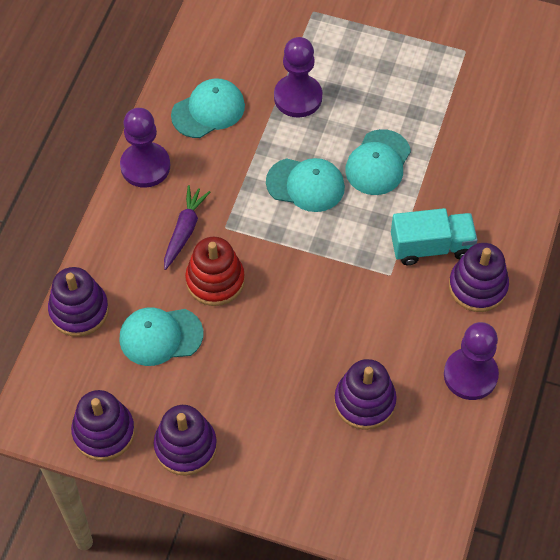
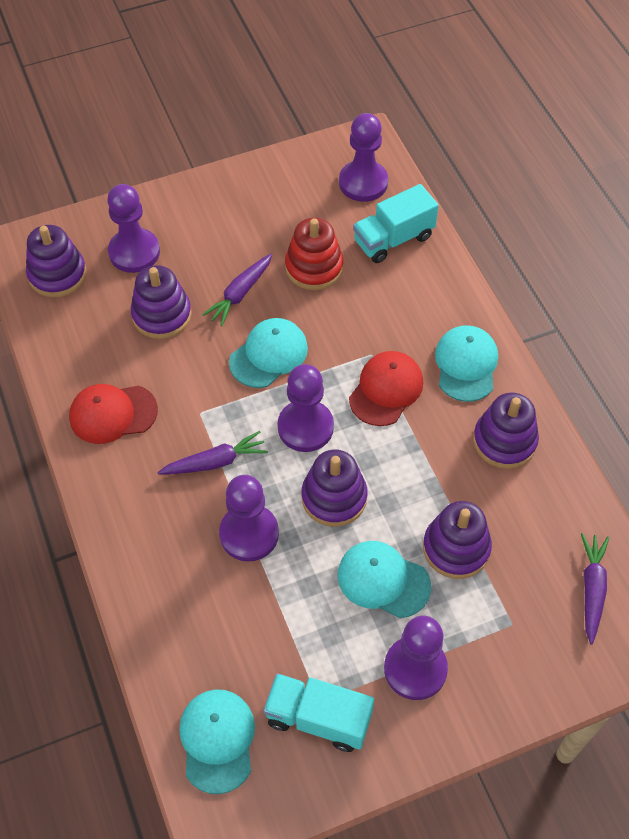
purple carrot: 1 -> 3
purple pawn: 3 -> 5
red cap: 0 -> 2
turquoise truck: 1 -> 2

